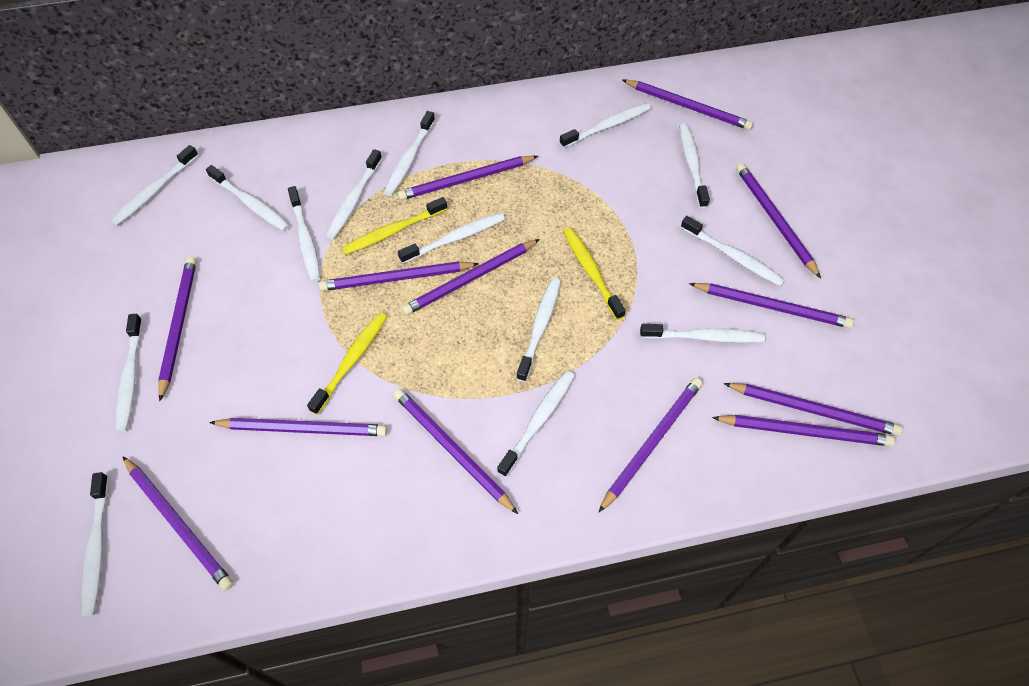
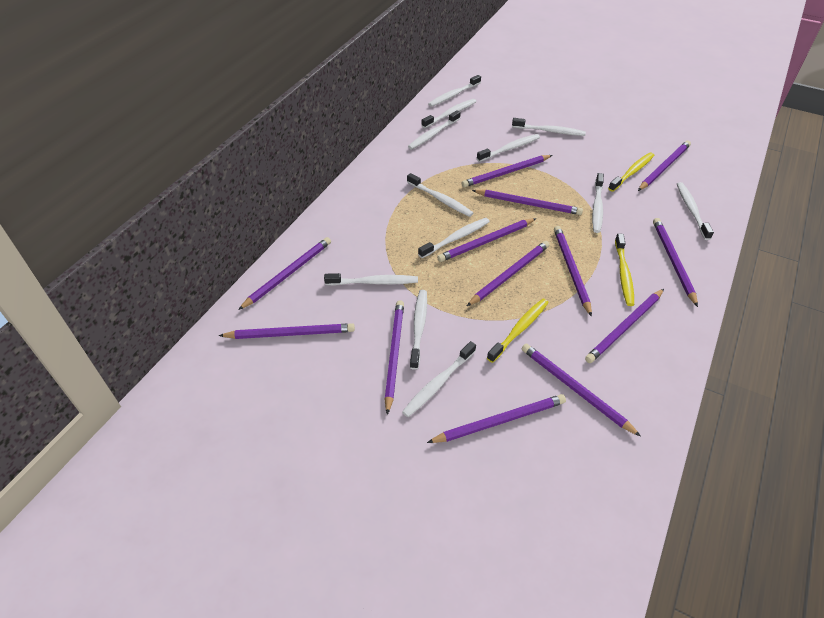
white toothbrush: 14 -> 12

